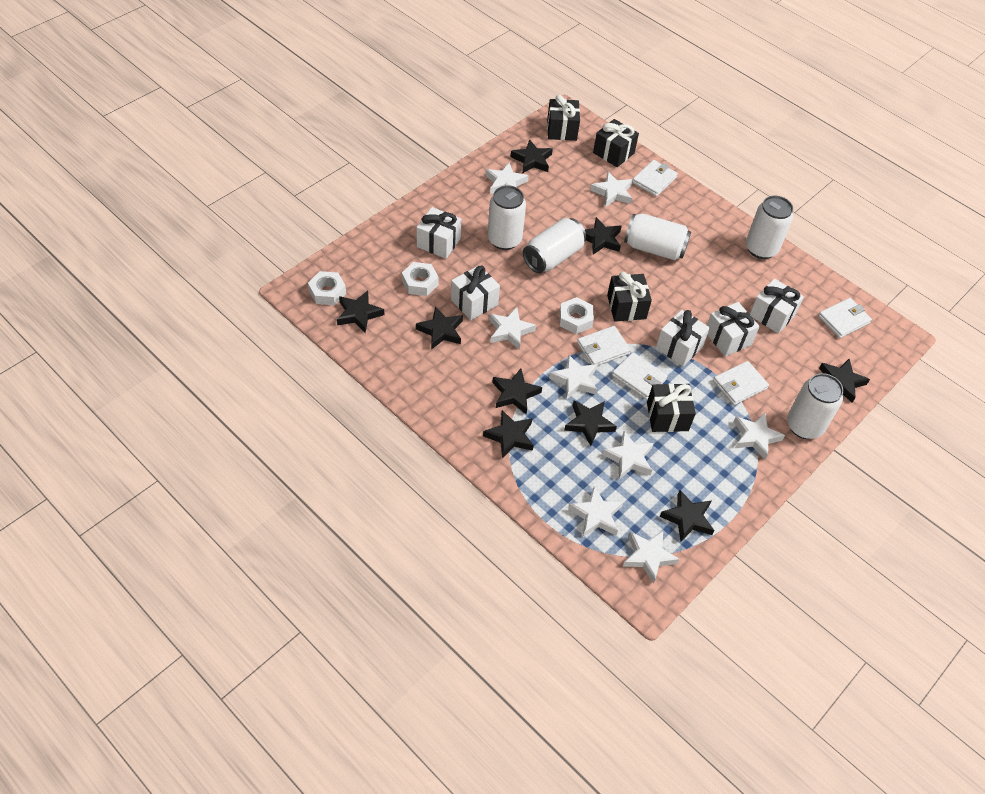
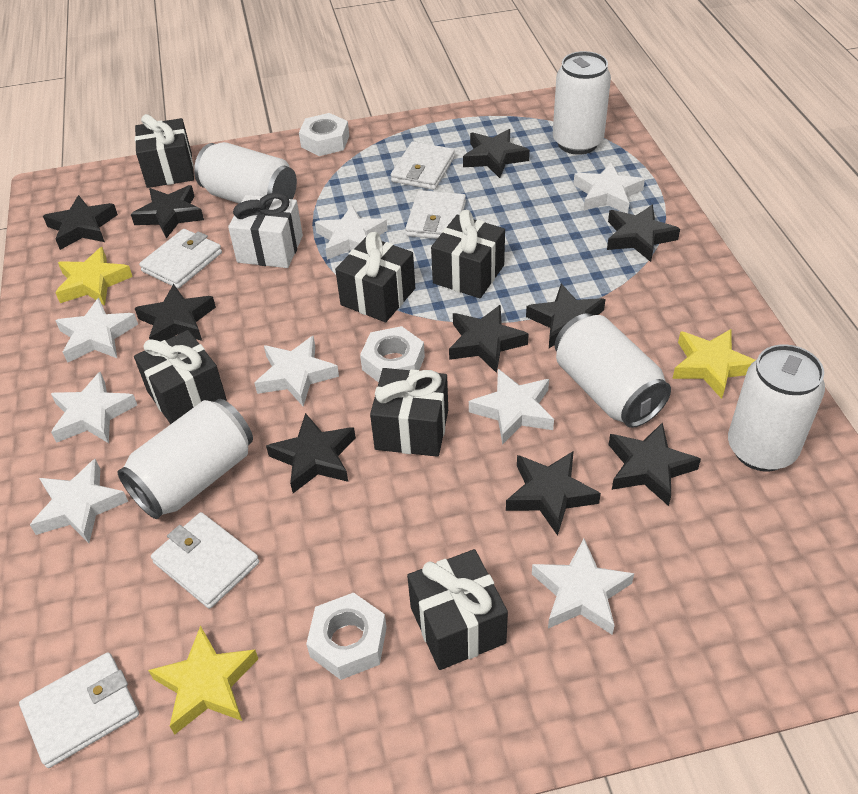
black gift: 4 -> 6
black star: 9 -> 10
white gift: 5 -> 1
yellow star: 0 -> 3

